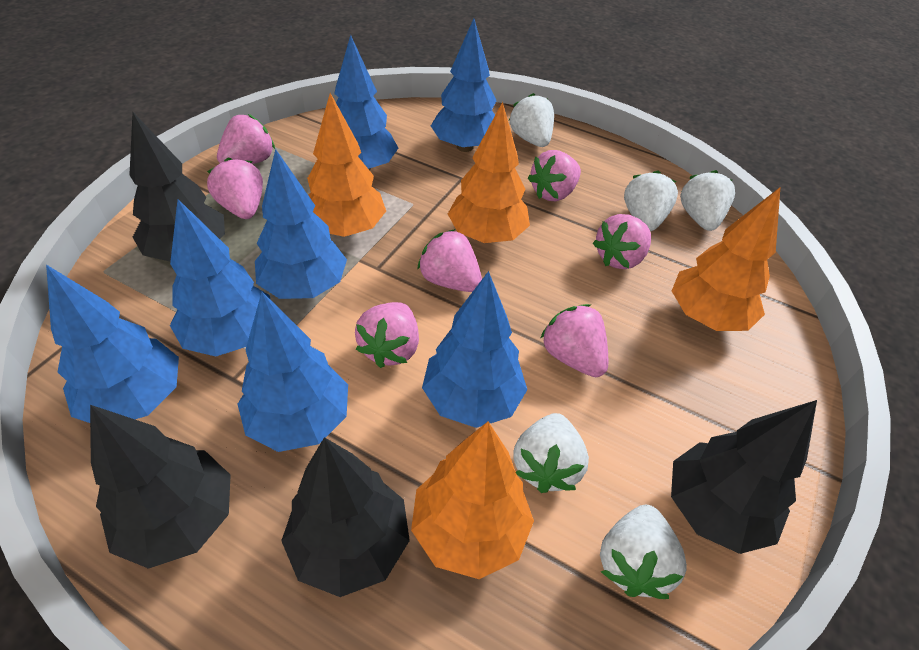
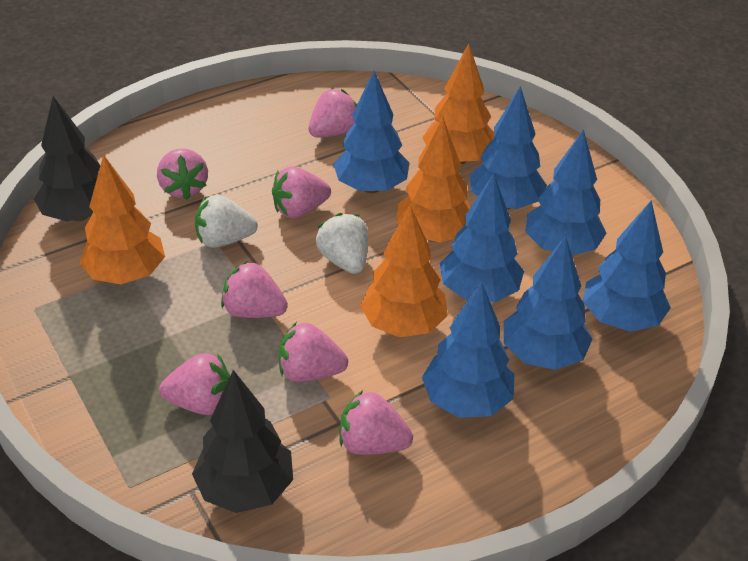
black tree: 4 -> 2
white strawberry: 5 -> 2

